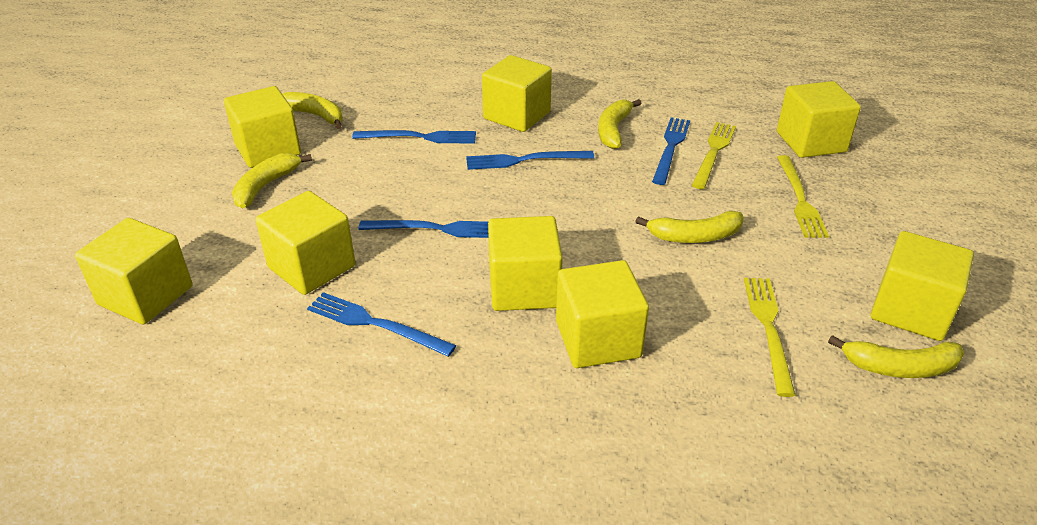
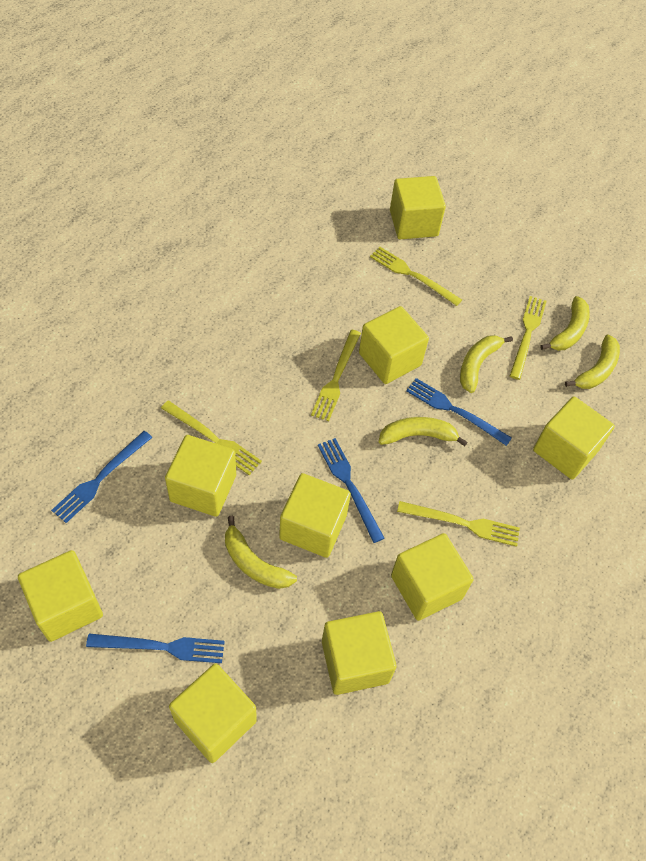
blue fork: 5 -> 4
yellow cube: 8 -> 9
yellow fork: 3 -> 5

